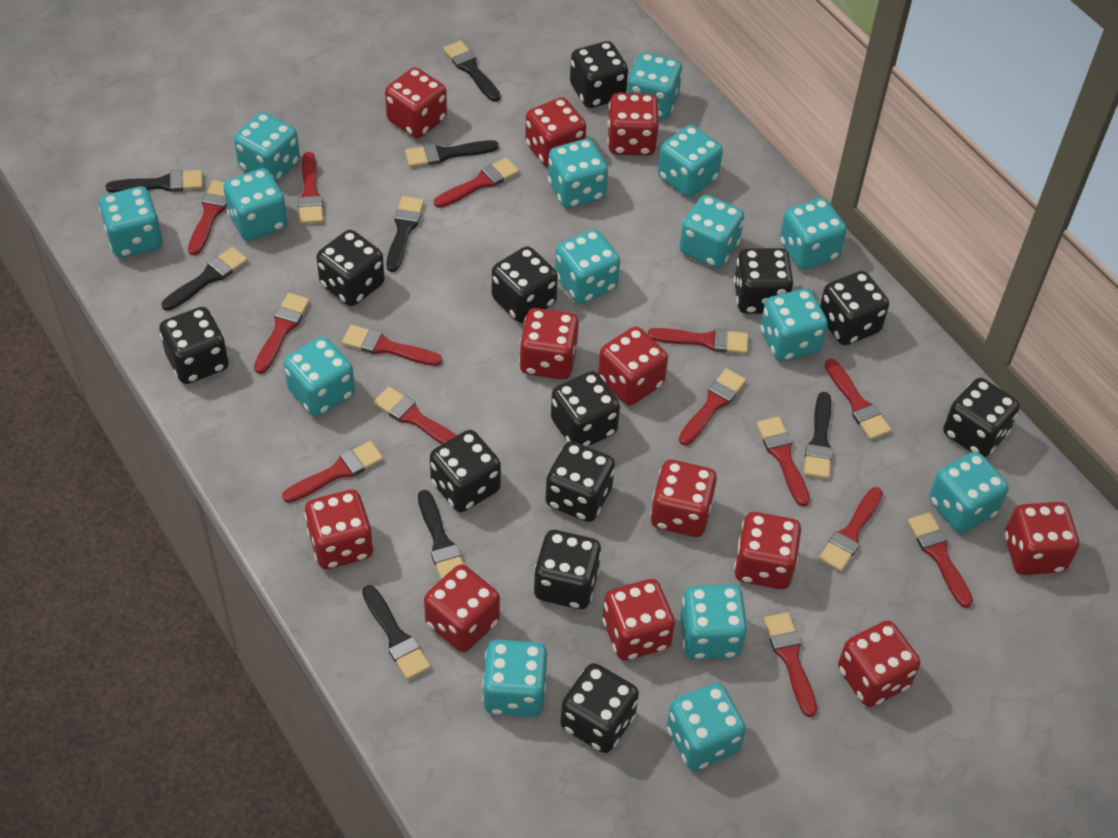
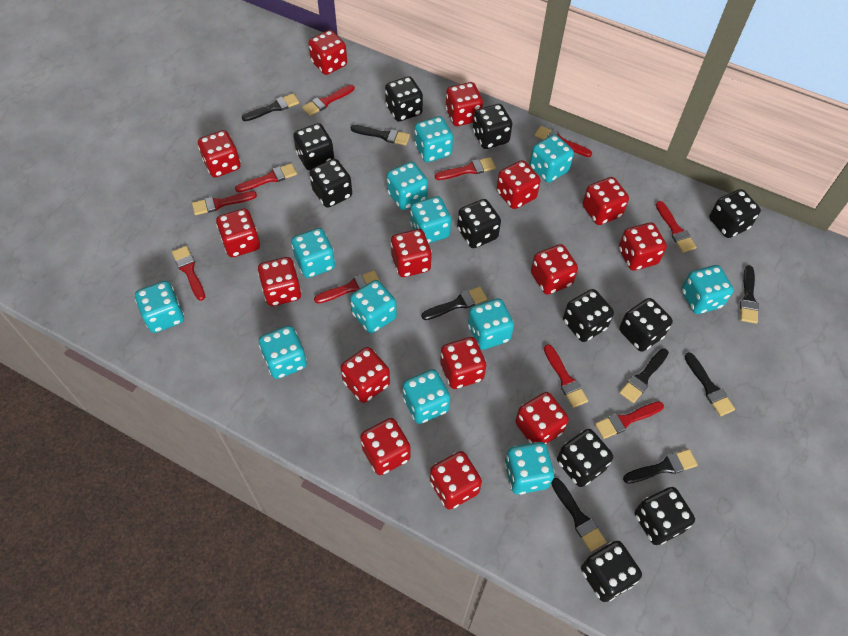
black dice: 12 -> 11
red brush: 14 -> 10
red dice: 12 -> 15
turquoise dice: 15 -> 12

